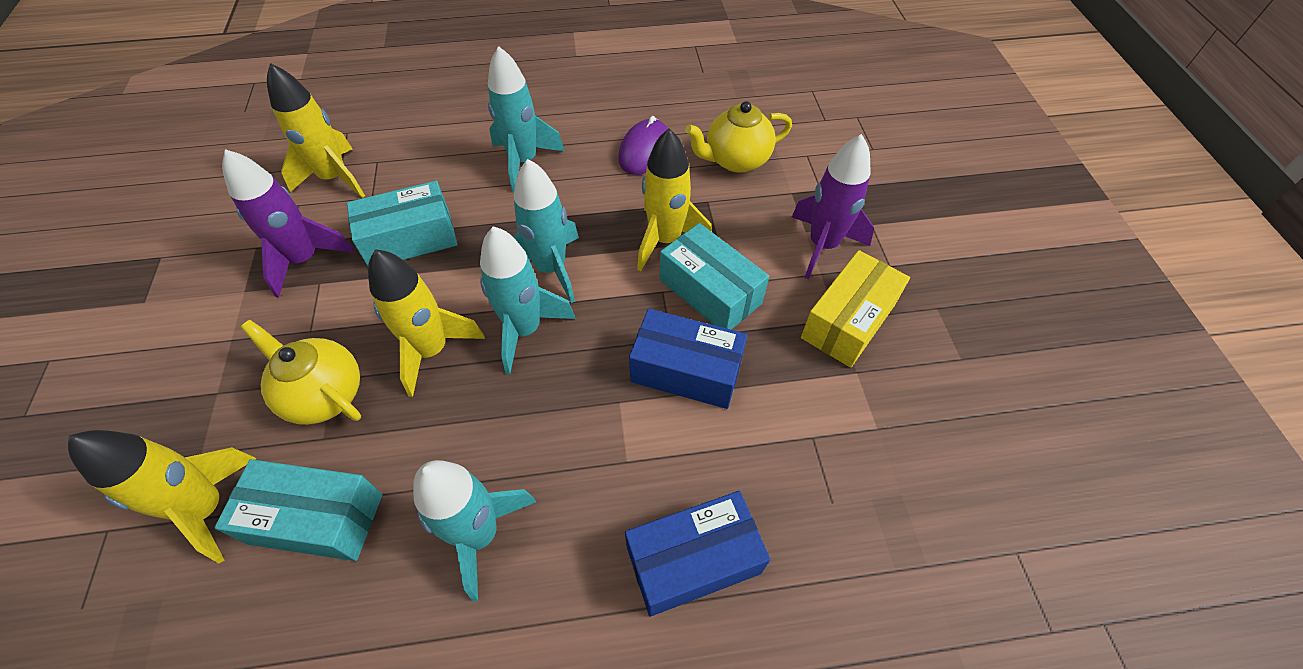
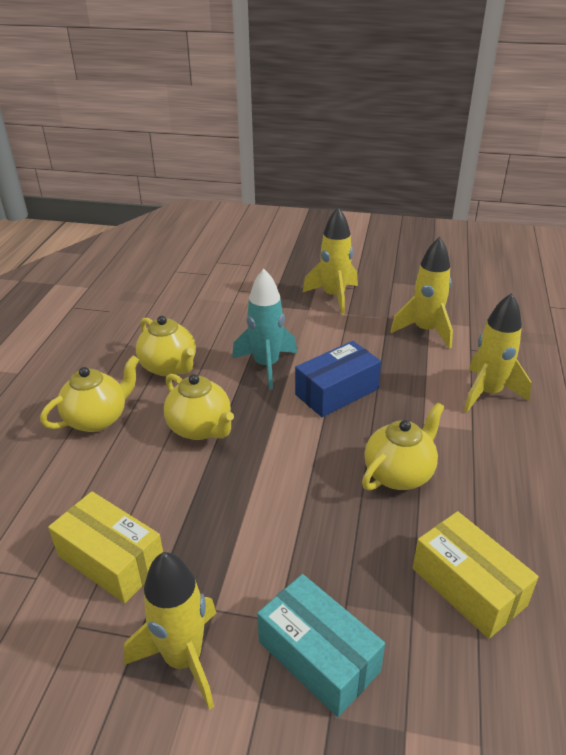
blue box: 2 -> 1
purple mouse: 1 -> 0
purple rocket: 2 -> 0
turquoise box: 3 -> 1
turquoise rocket: 4 -> 1
yellow box: 1 -> 2
yellow teapot: 2 -> 4

